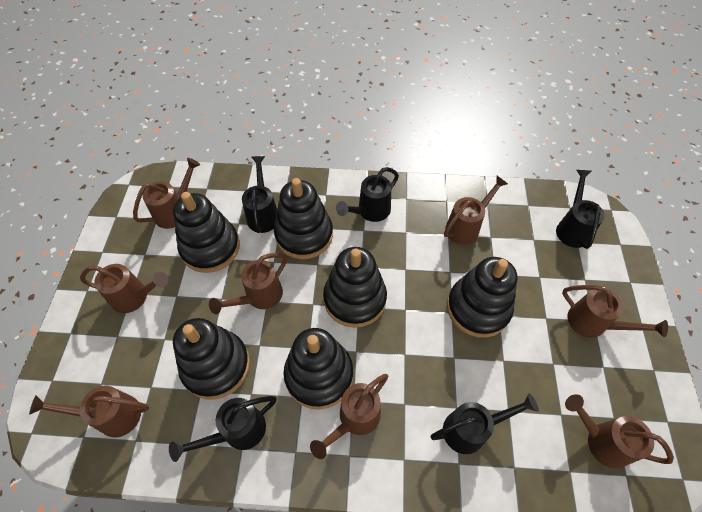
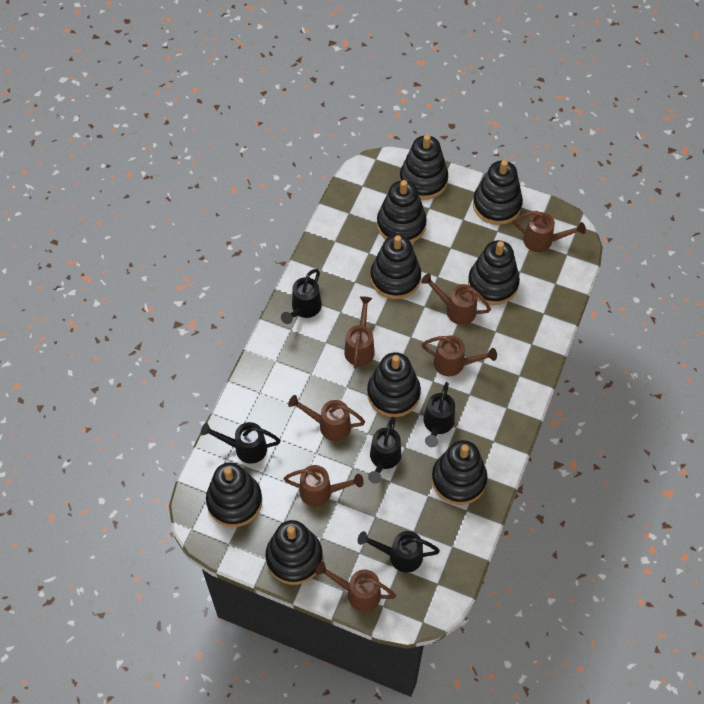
black stacking toy: 6 -> 9
brown watering can: 8 -> 7

